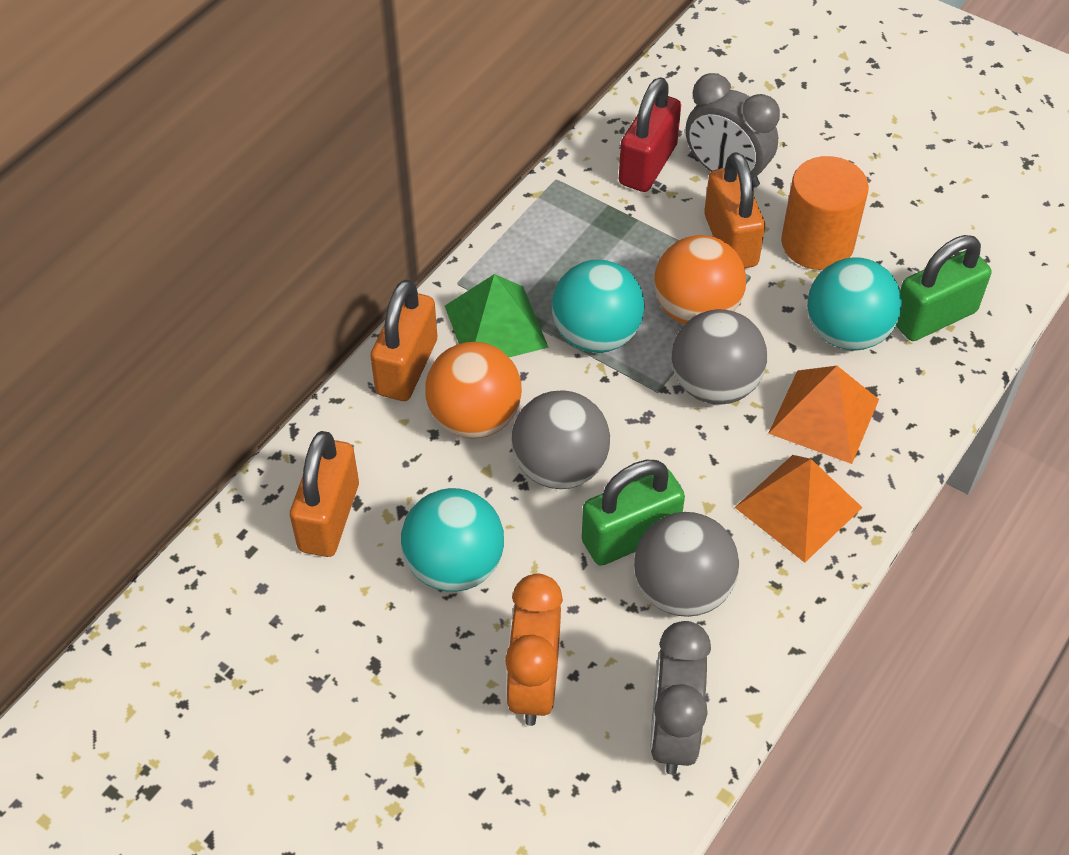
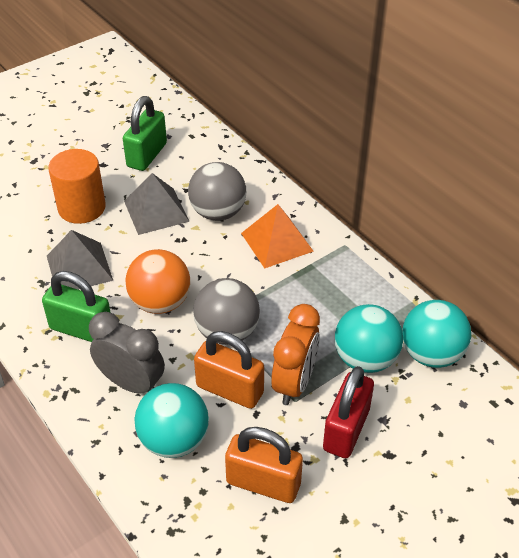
green pyramid: 1 -> 0
grey ball: 3 -> 2
grey clock: 2 -> 1
grey pyramid: 0 -> 2
orange ball: 2 -> 1
orange padlock: 3 -> 2
orange pyramid: 2 -> 1

